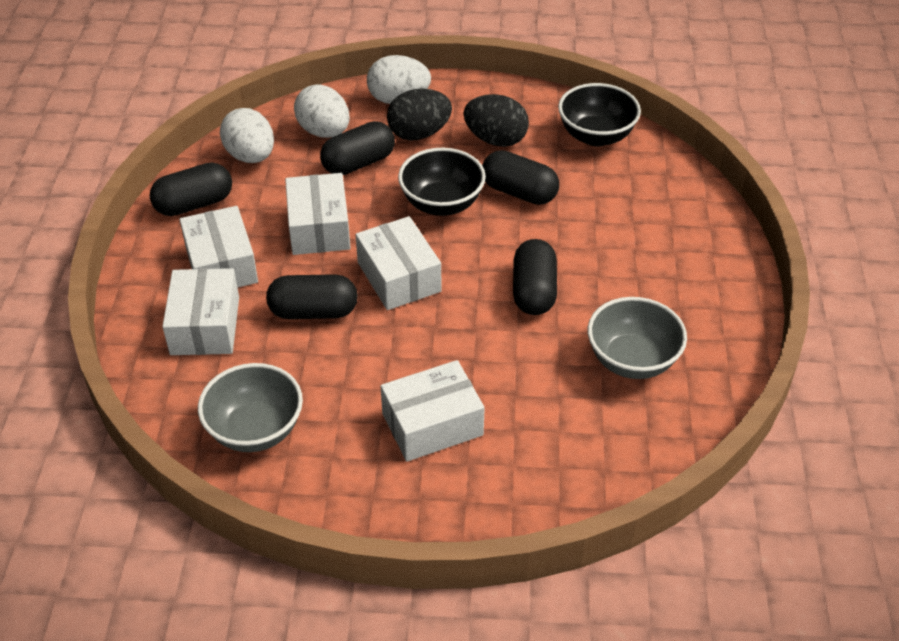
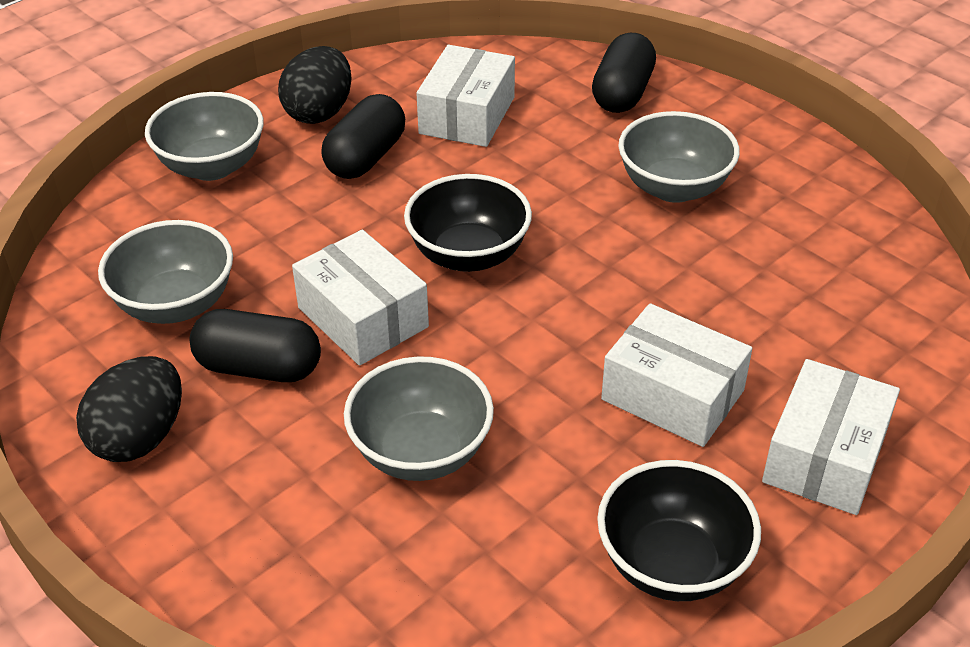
black capsule: 5 -> 3
grey bowl: 2 -> 4
white box: 5 -> 4
white egg: 3 -> 0

